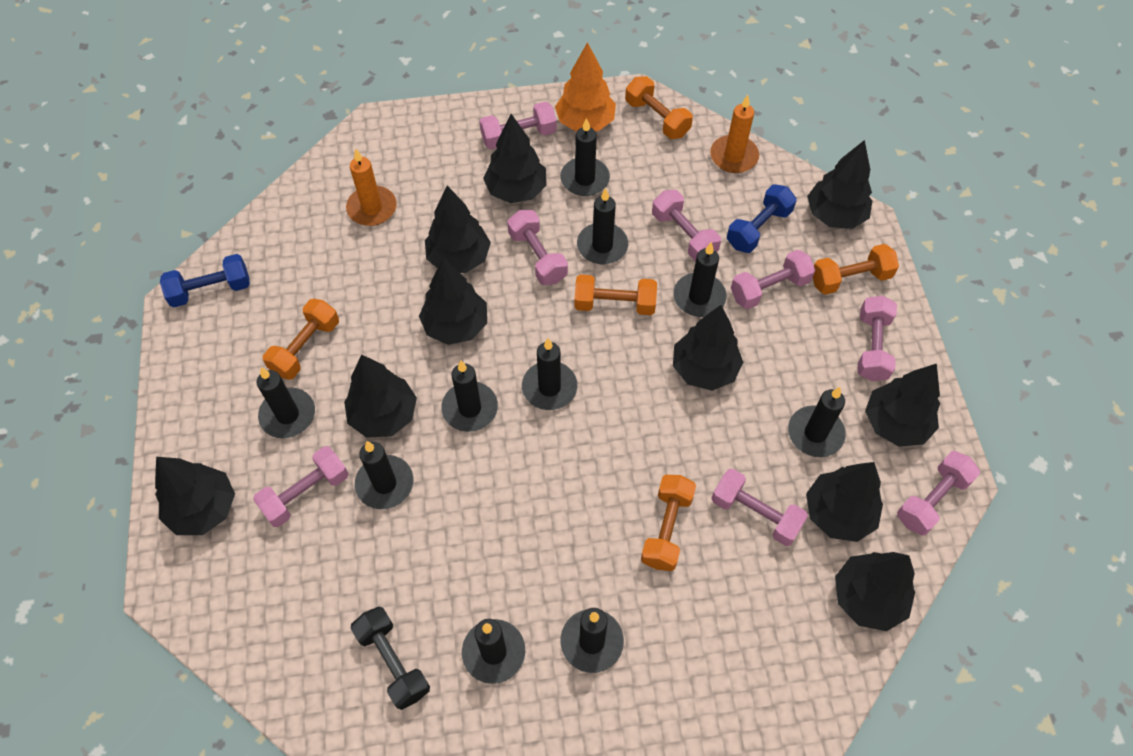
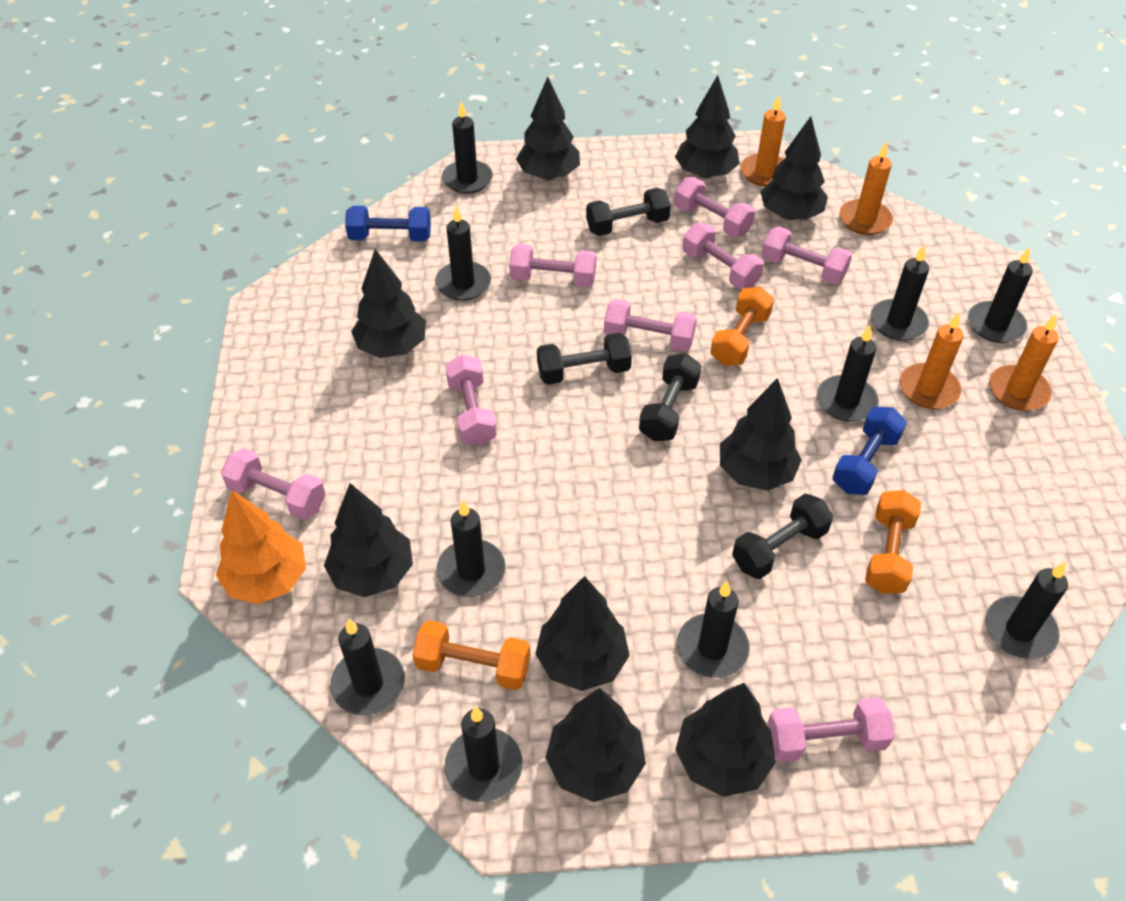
black dumbbell: 1 -> 4
black tree: 10 -> 9
orange candle: 2 -> 4
orange dumbbell: 5 -> 3

